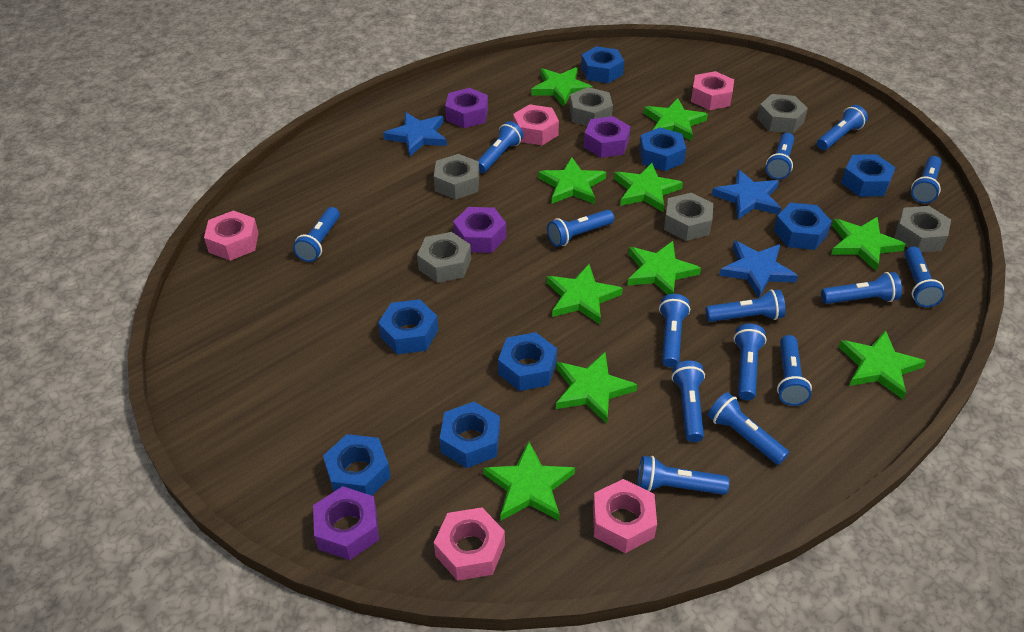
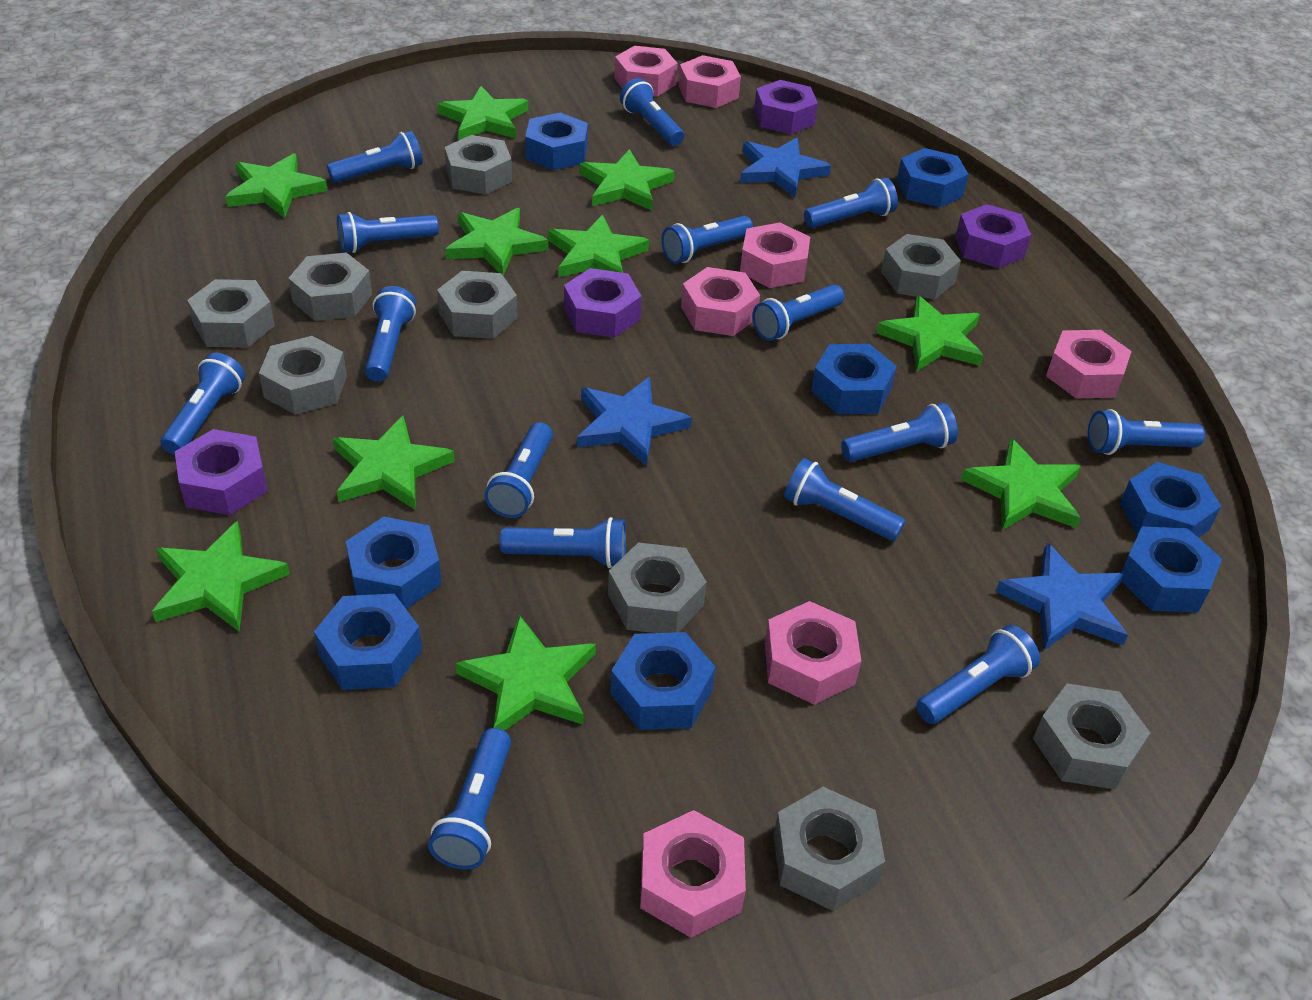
grey nut: 6 -> 9
pink nut: 5 -> 7

